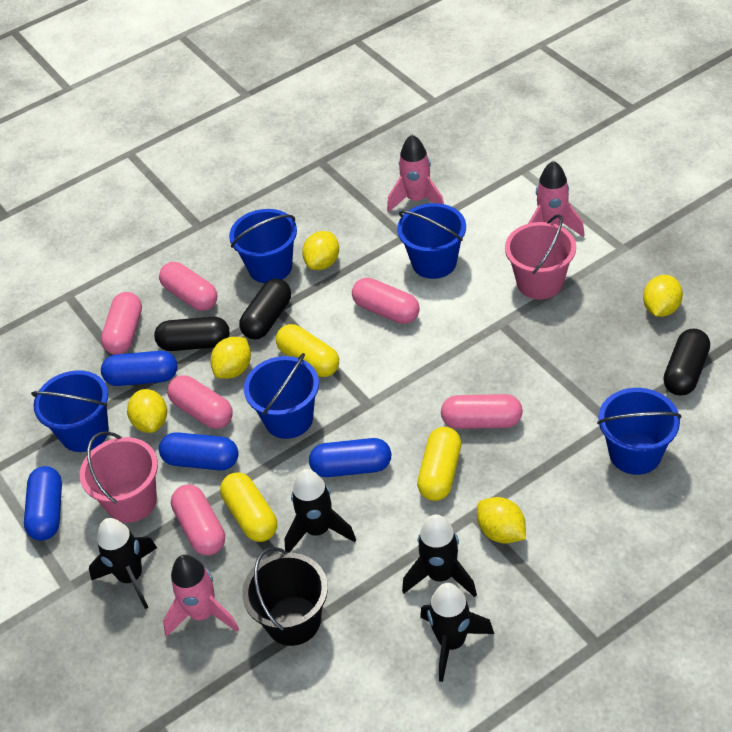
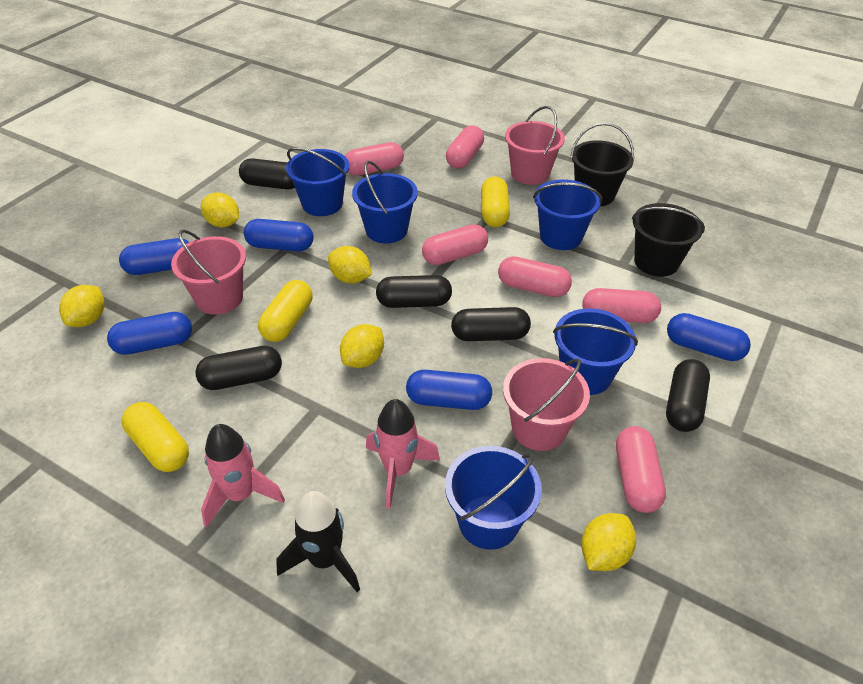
black bucket: 1 -> 2
black capsule: 3 -> 5
black rocket: 4 -> 1
blue capsule: 4 -> 5
pink bucket: 2 -> 3
pink rocket: 3 -> 2

